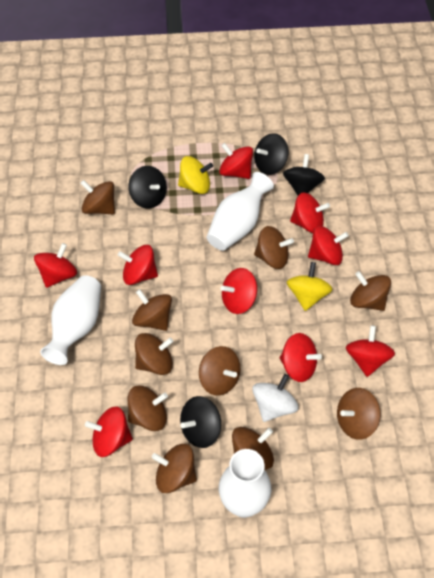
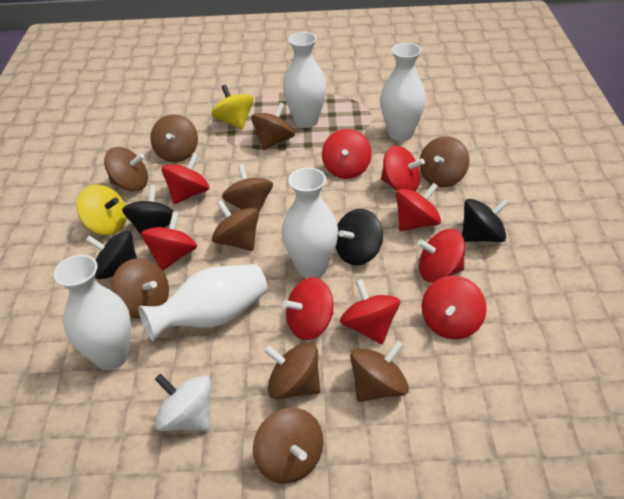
white vase: 3 -> 5

